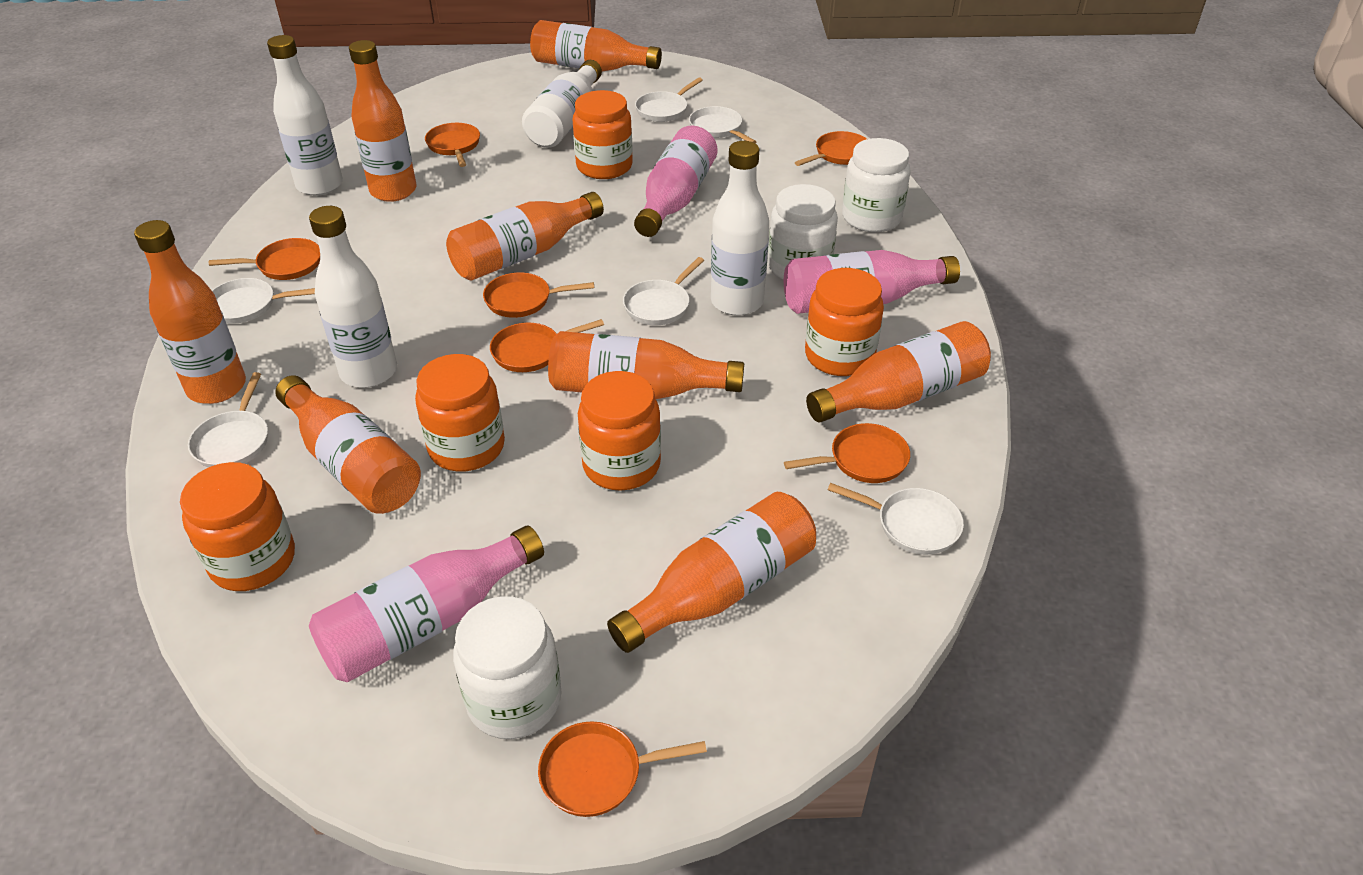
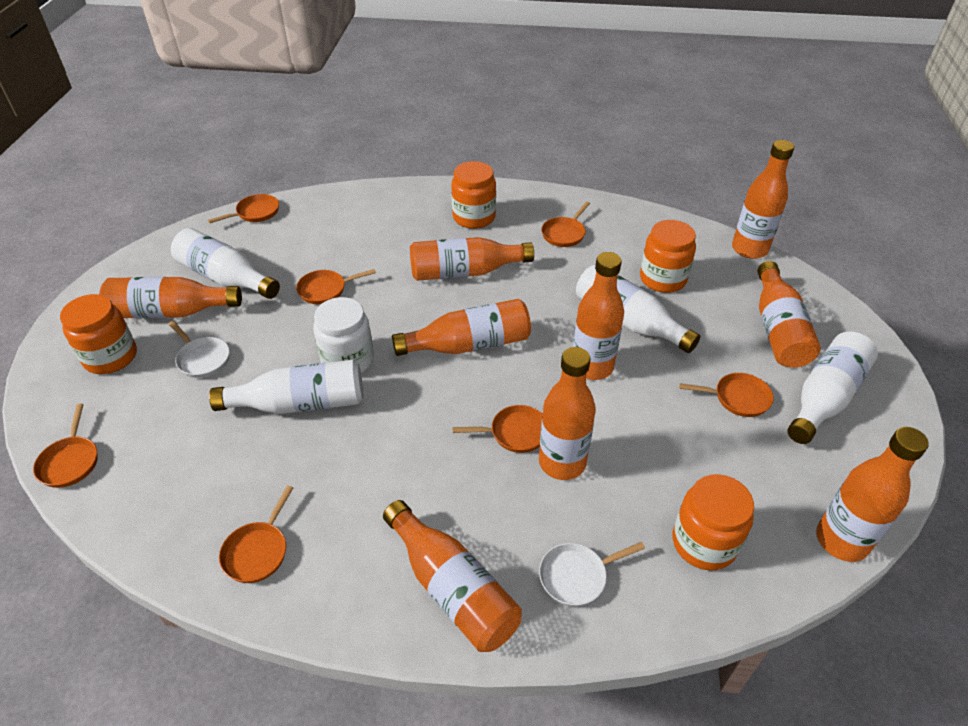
orange bottle: 8 -> 9
orange jar: 5 -> 4
pink bottle: 3 -> 0
white jar: 3 -> 1
white pan: 6 -> 2

